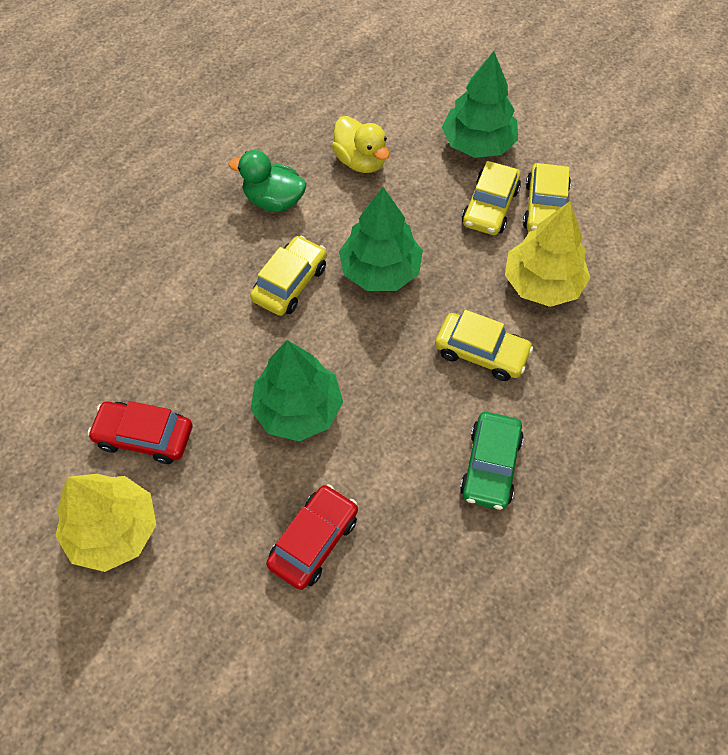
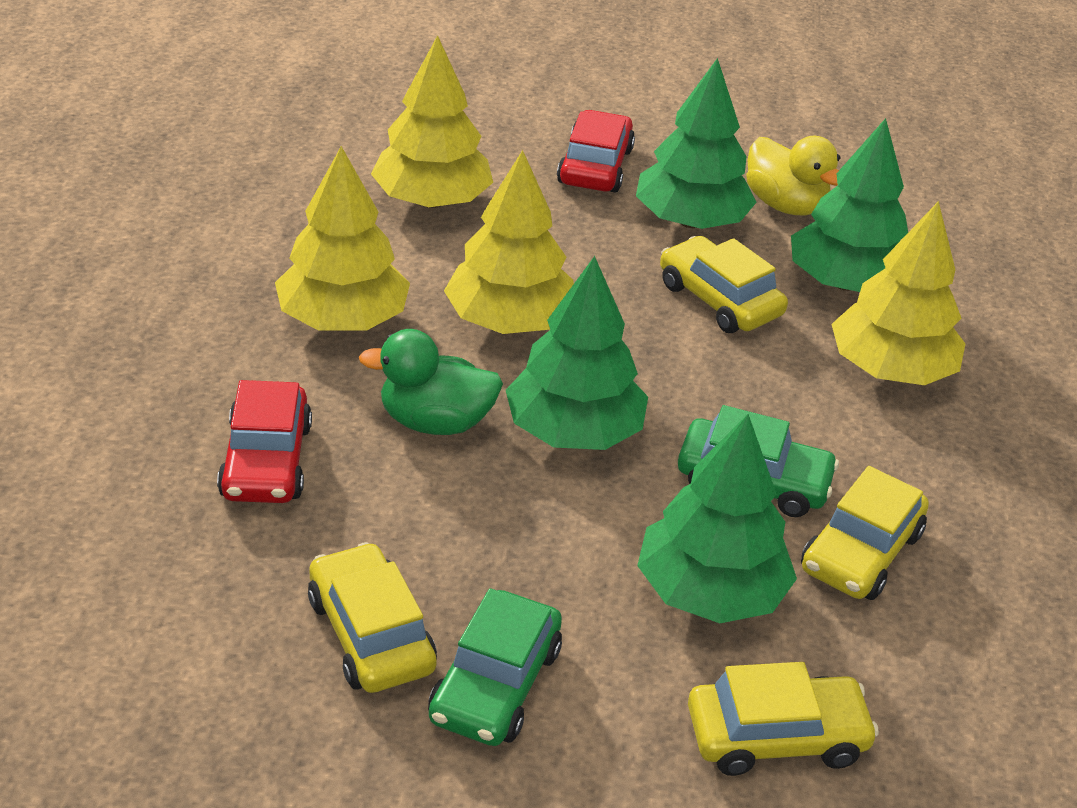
green car: 1 -> 2
green tree: 3 -> 4
yellow tree: 2 -> 4

